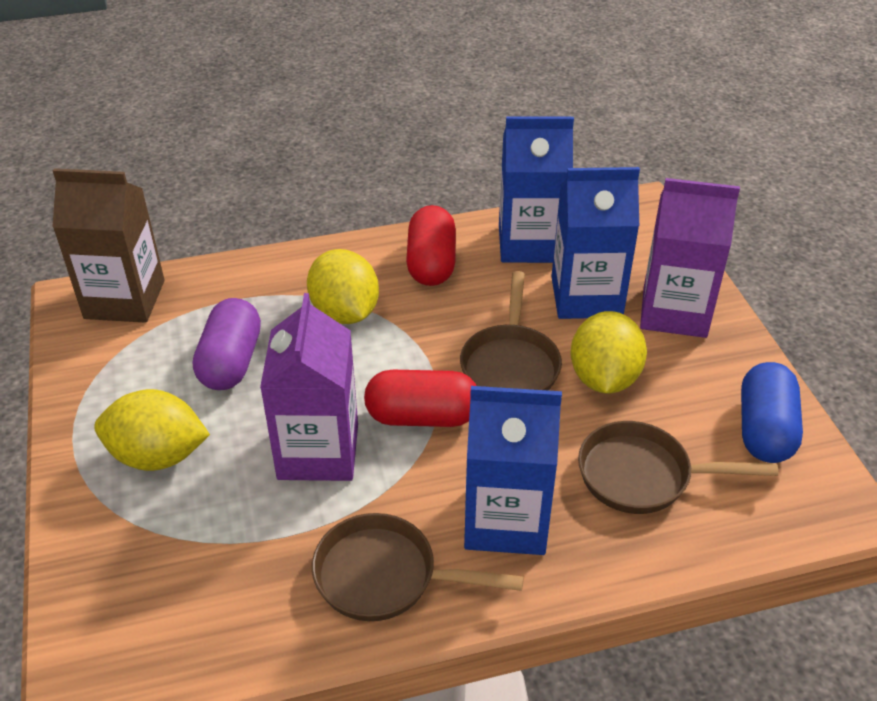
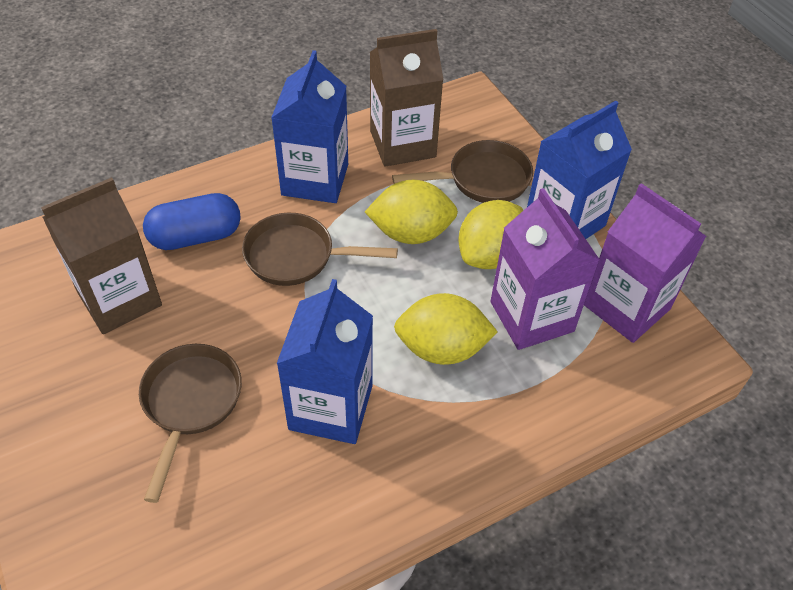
brown carton: 1 -> 2
purple capsule: 1 -> 0
red capsule: 2 -> 0

